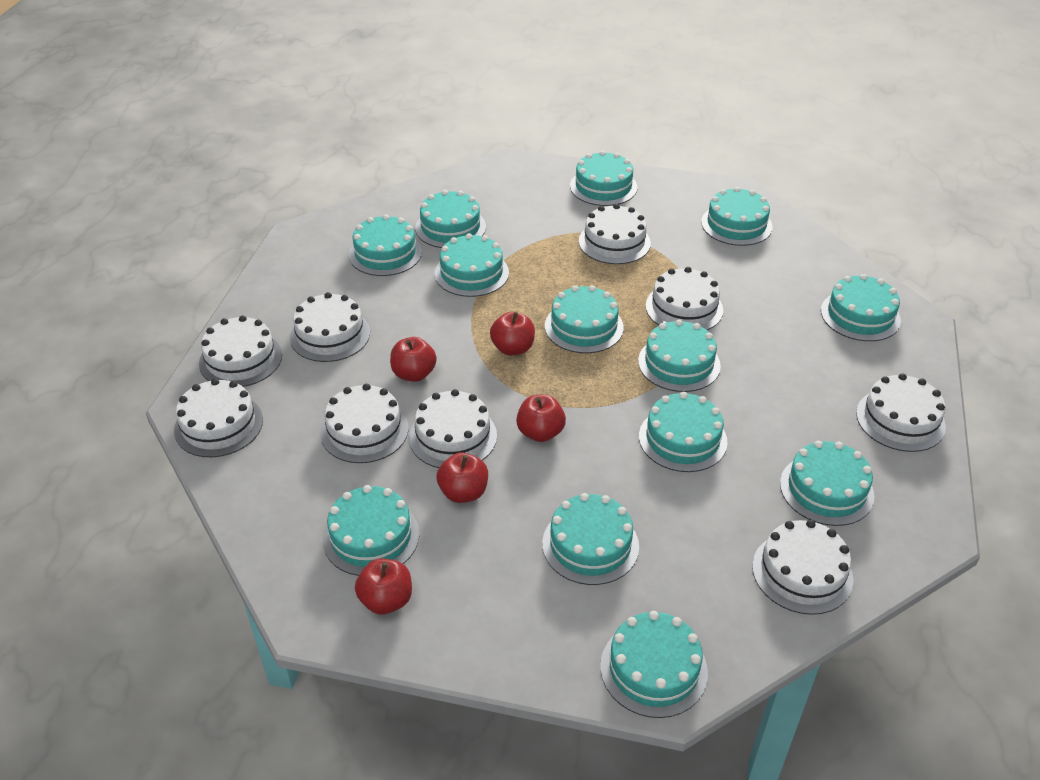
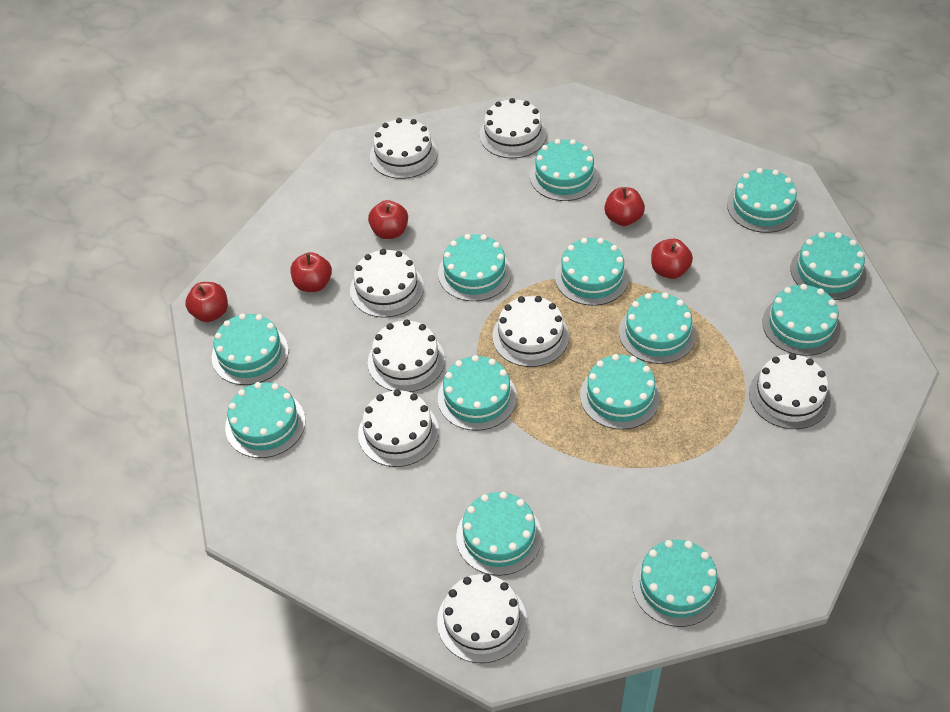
white cake: 9 -> 8

